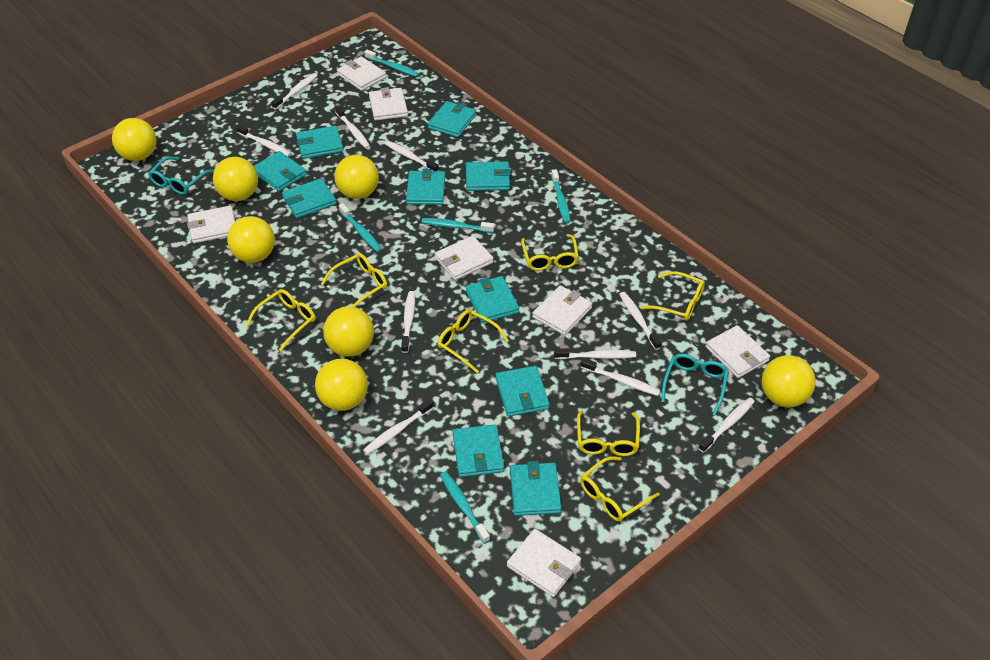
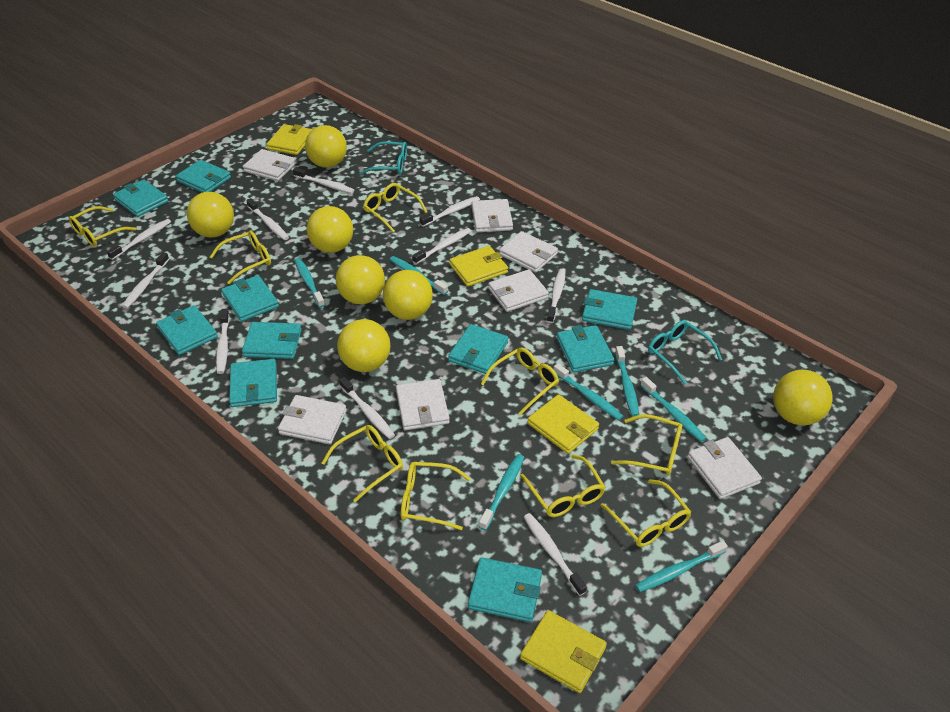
turquoise toothbrush: 5 -> 7
yellow glasses: 7 -> 9
yellow wallet: 0 -> 4

